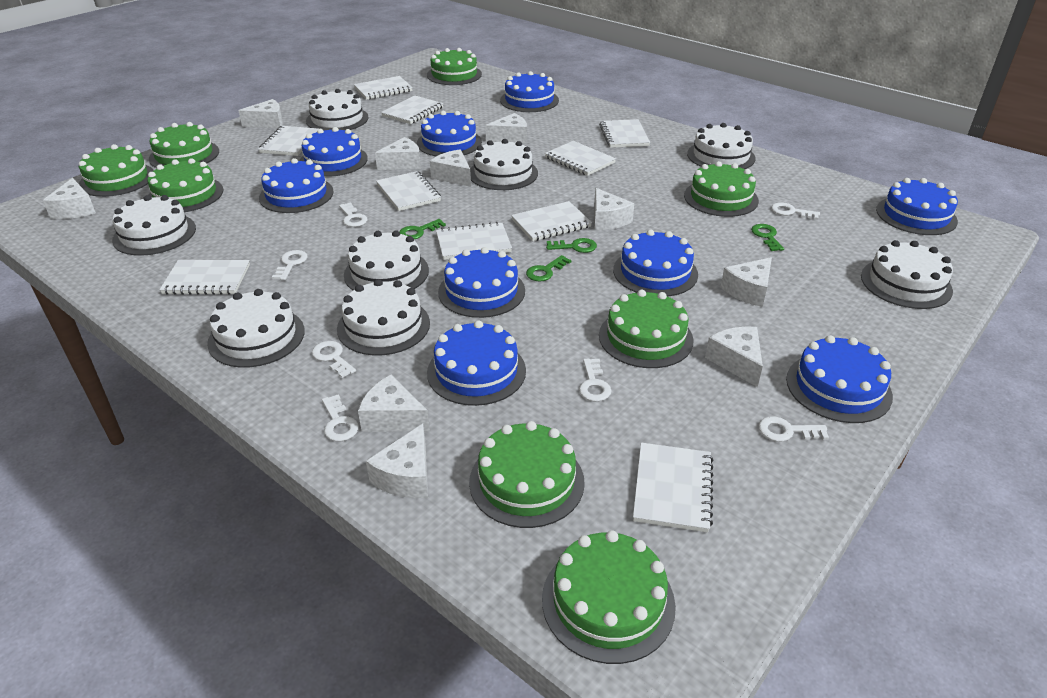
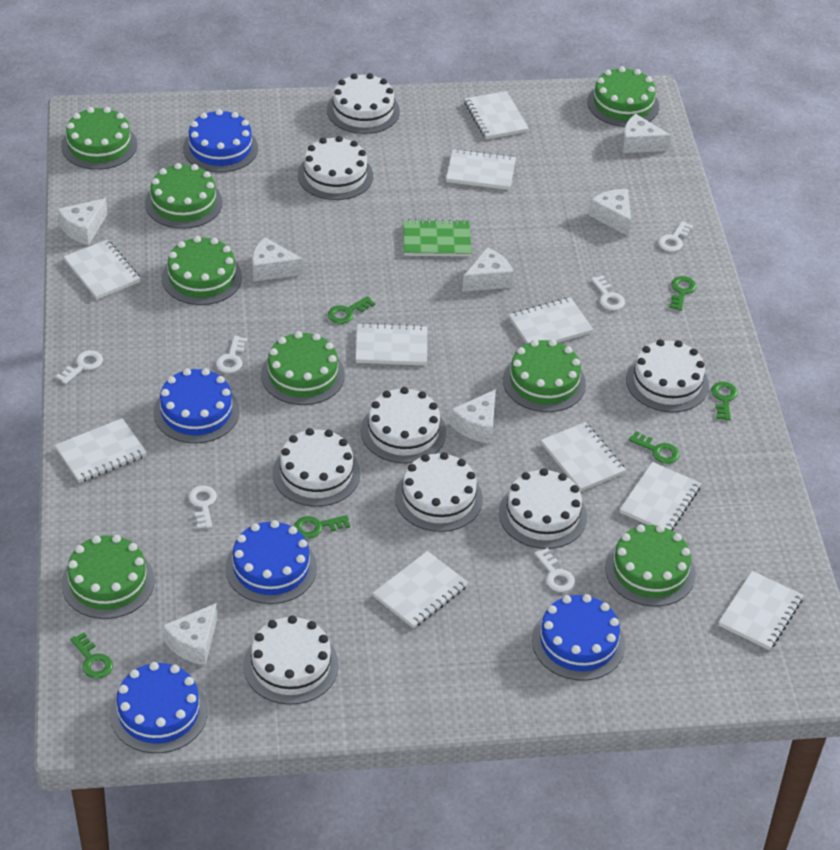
blue cake: 9 -> 5
green key: 4 -> 6
green notebook: 0 -> 1
white cheese: 10 -> 7
white key: 7 -> 6

